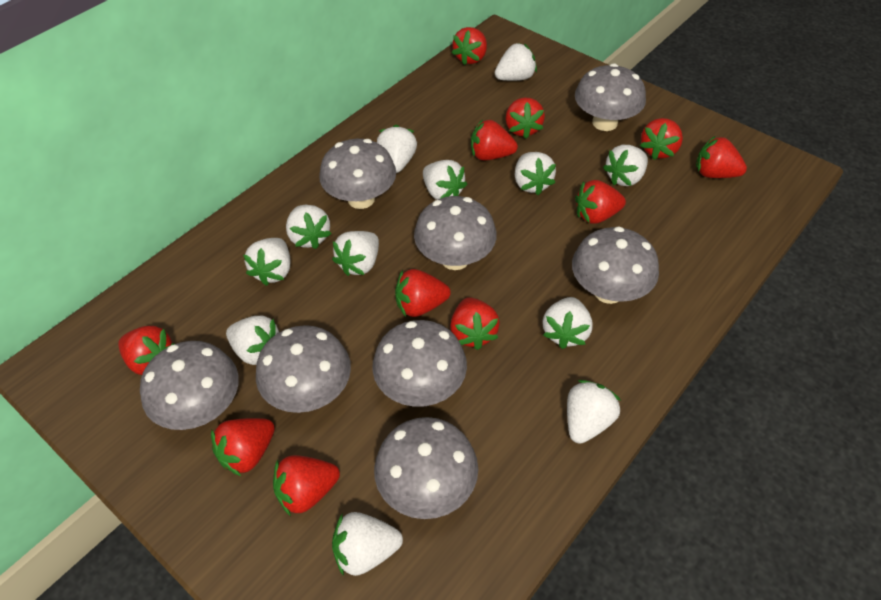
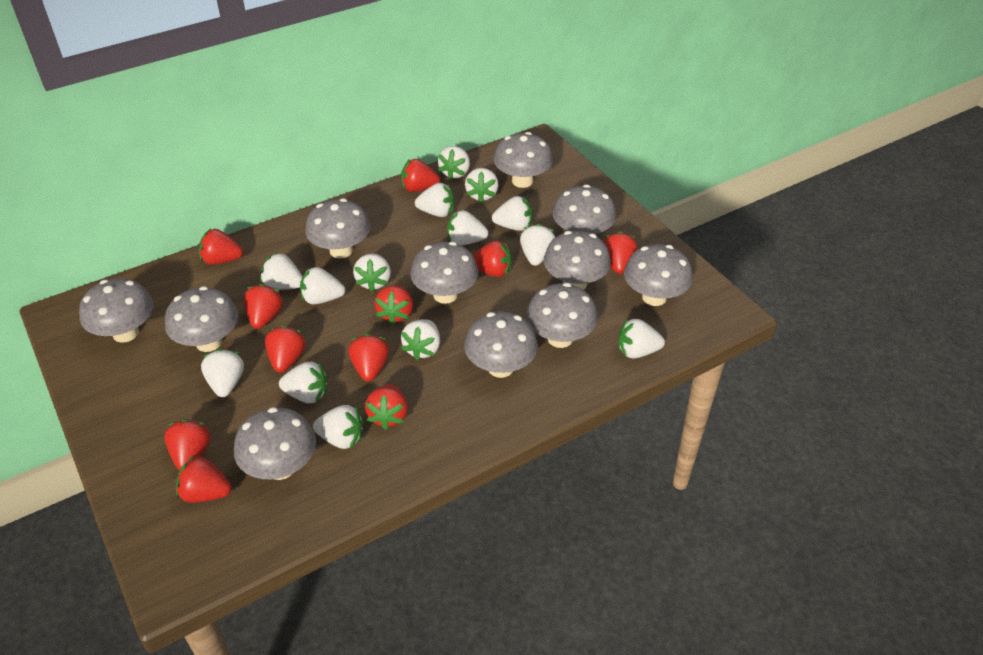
grey mushroom: 8 -> 11
white strawberry: 12 -> 14

